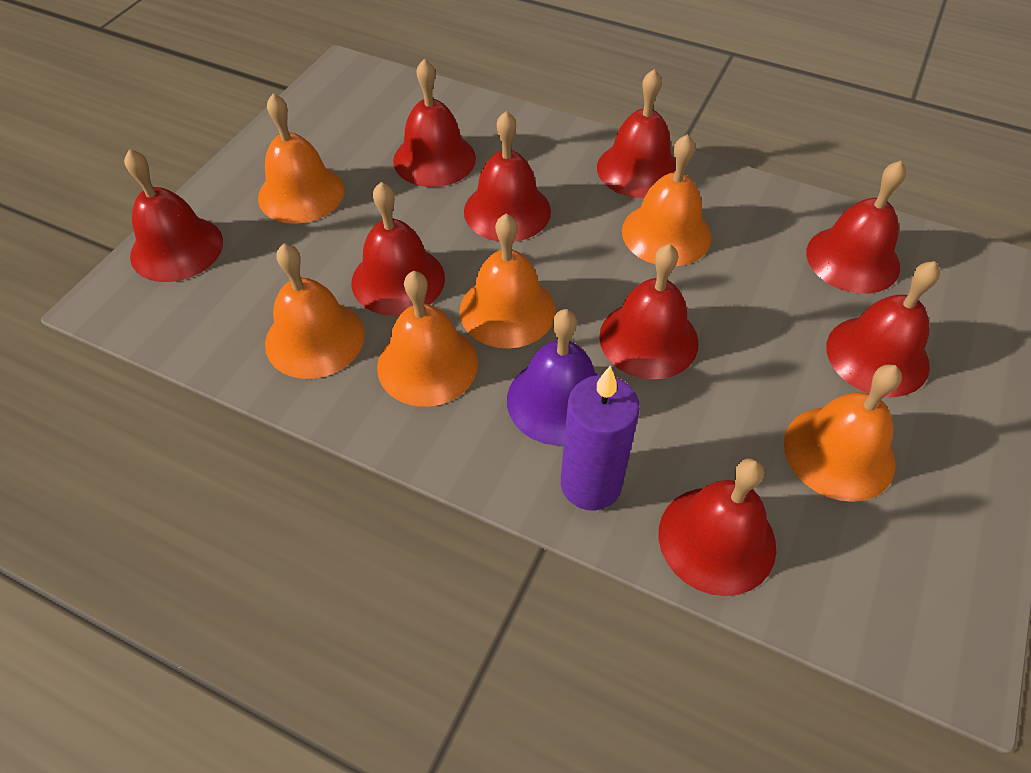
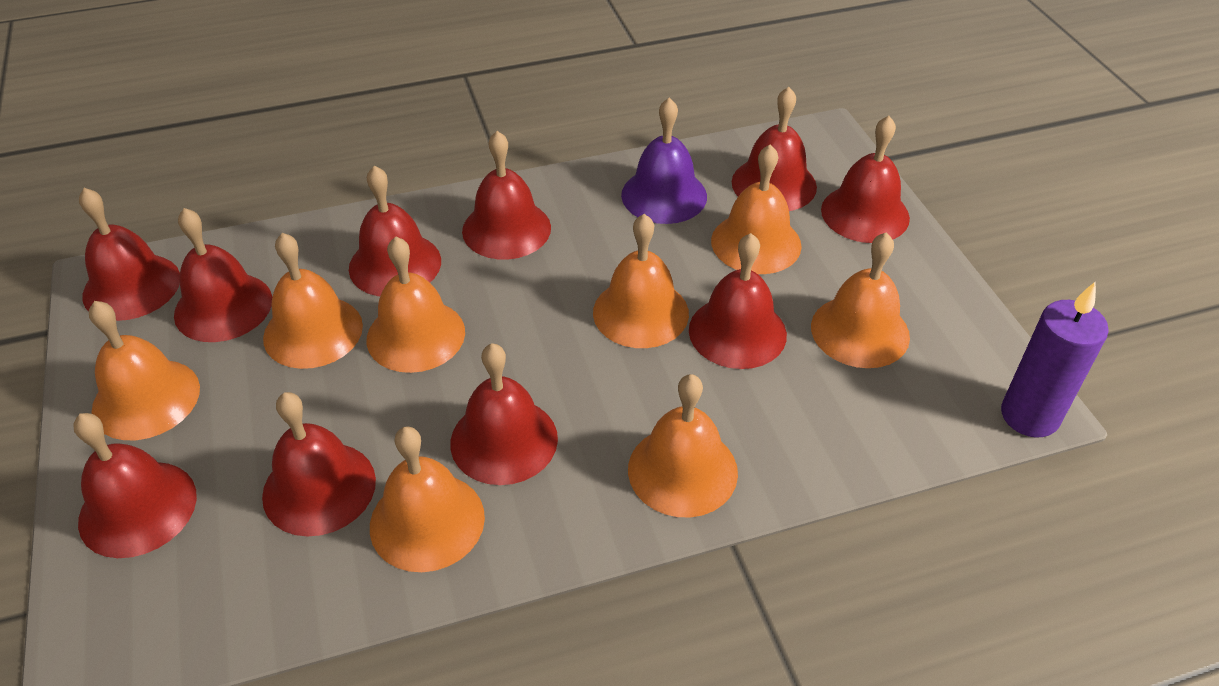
orange bell: 6 -> 8
red bell: 9 -> 10

